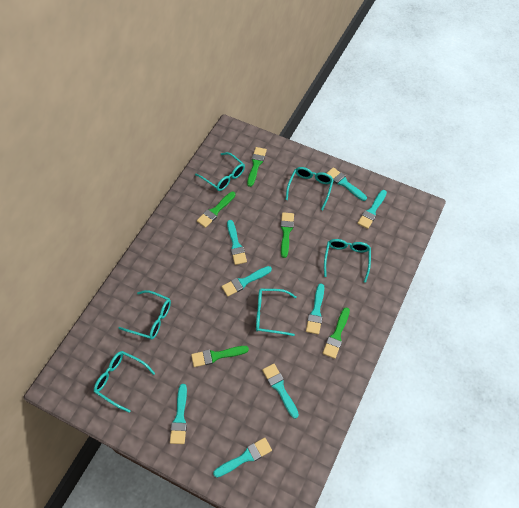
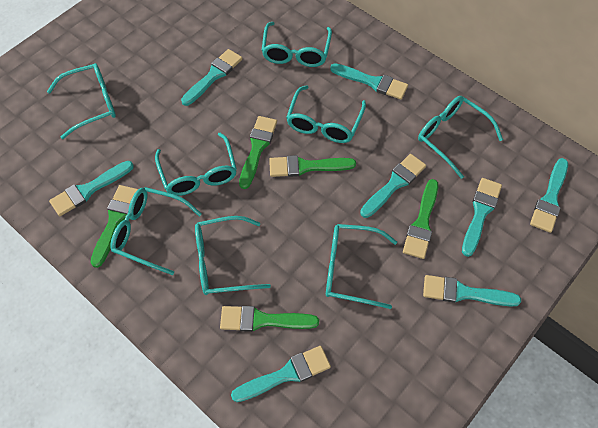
turquoise glasses: 6 -> 8

